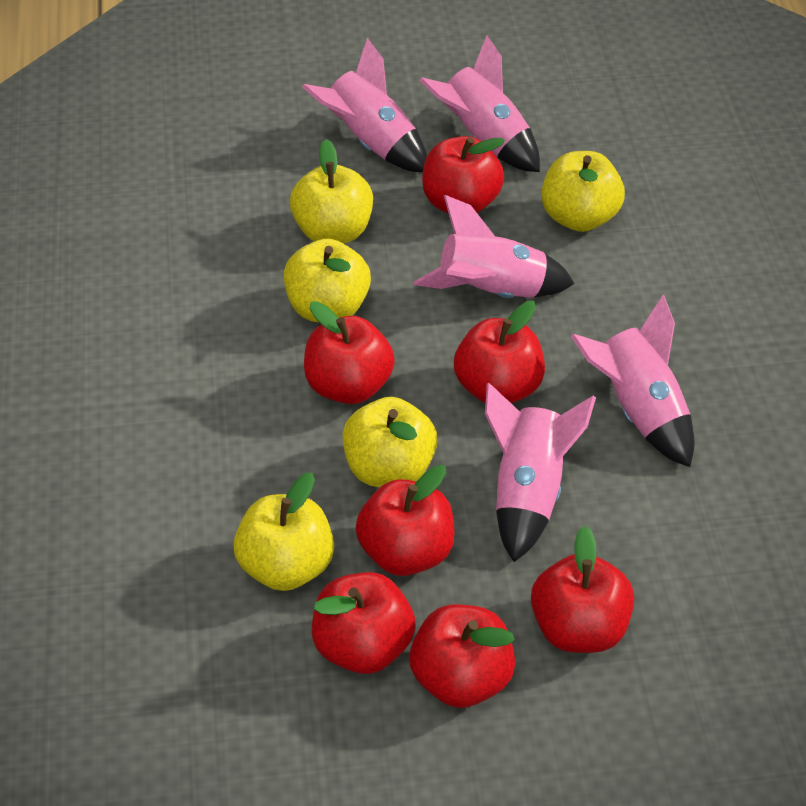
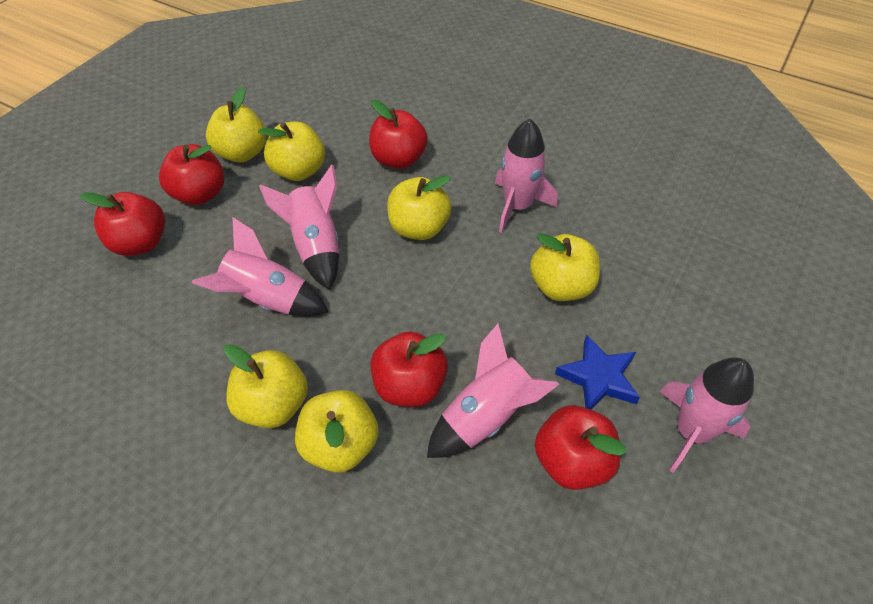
blue star: 0 -> 1
red apple: 7 -> 5
yellow apple: 5 -> 6

